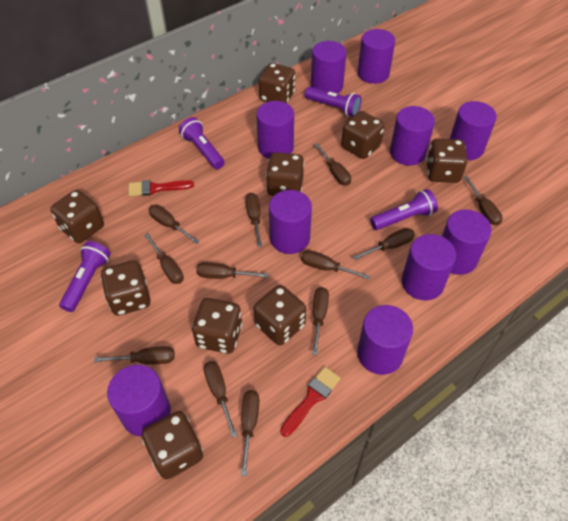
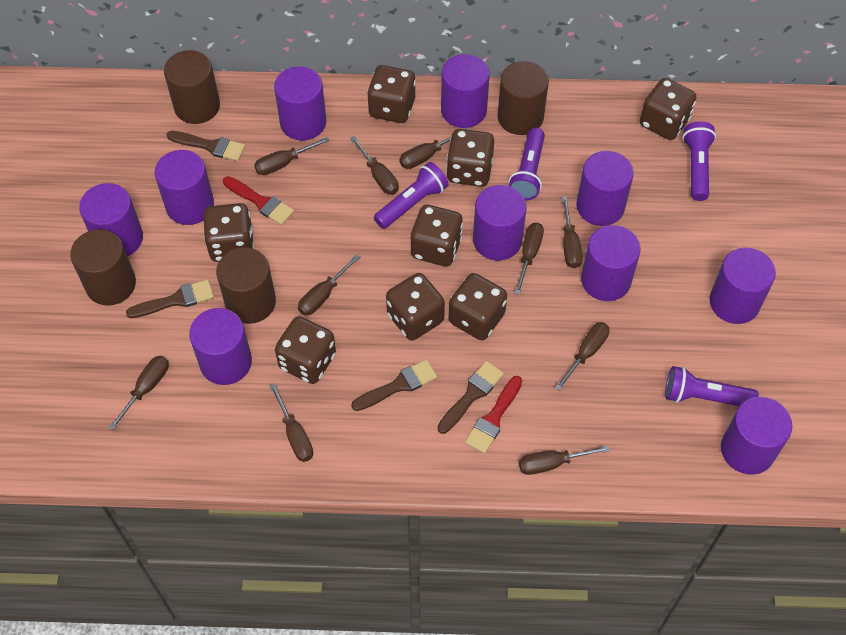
brown brush: 0 -> 4
brown cylinder: 0 -> 4
brown dice: 9 -> 8
brown screwdriver: 12 -> 10

